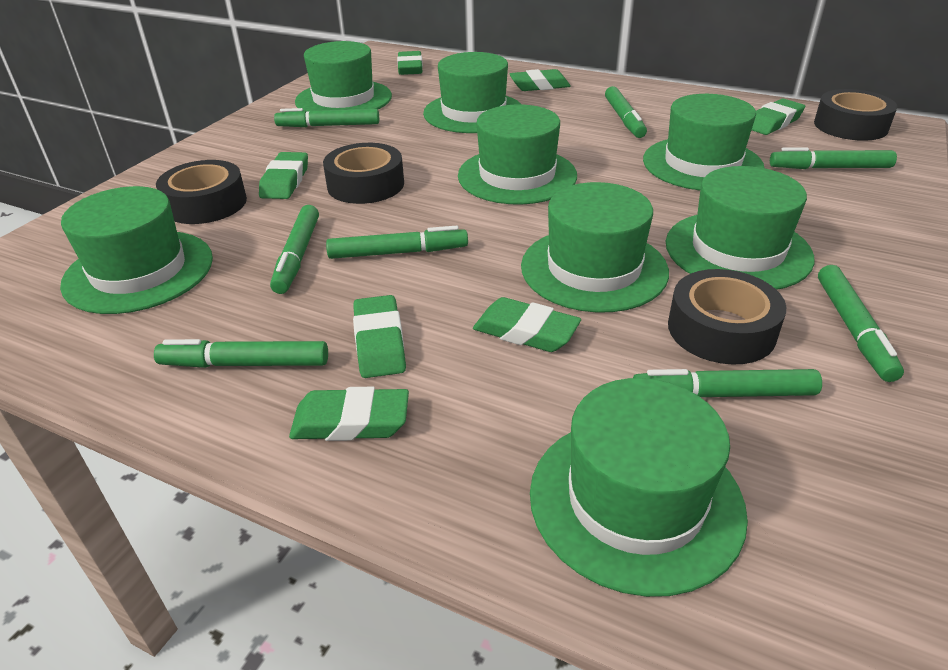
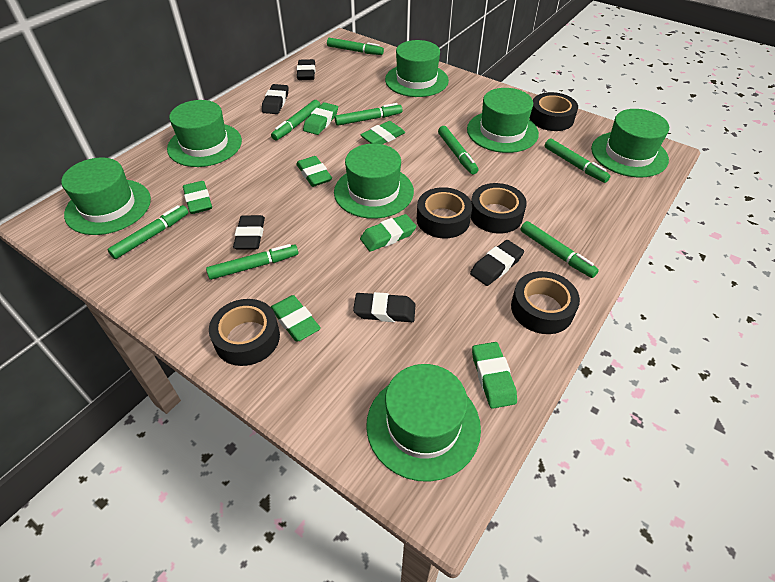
black eraser: 0 -> 5
black tape: 4 -> 5
green hat: 8 -> 7

